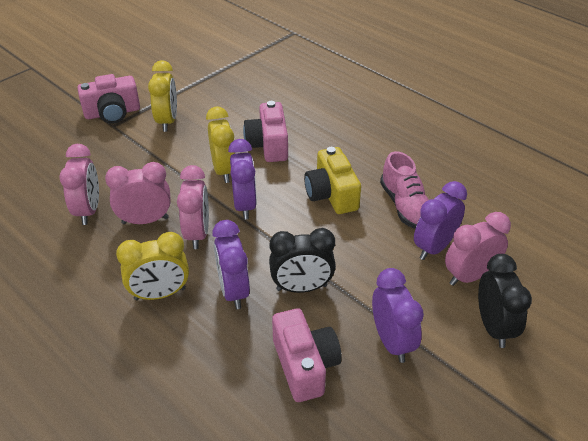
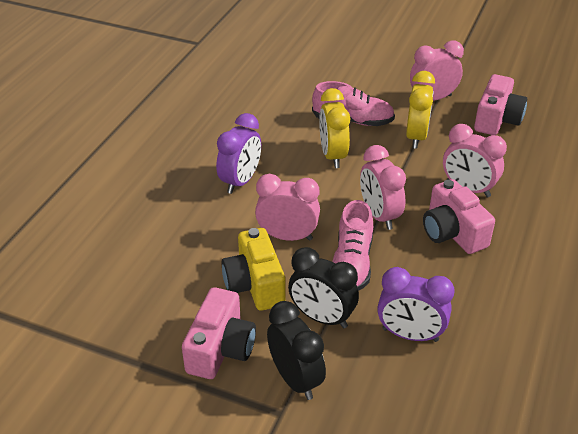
pink shoe: 1 -> 2
purple clock: 4 -> 2
yellow clock: 3 -> 2

